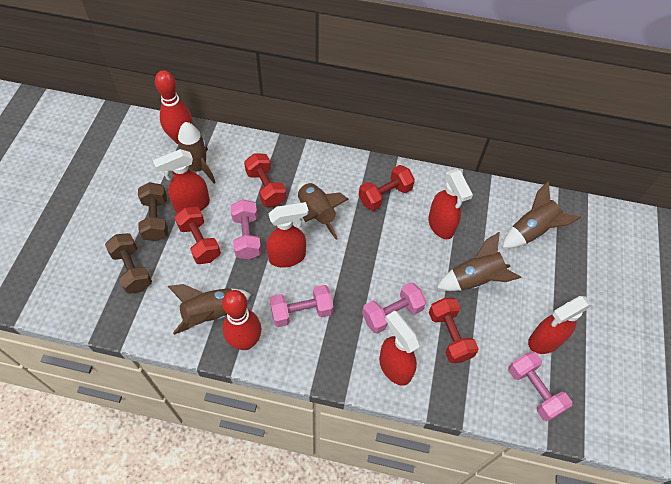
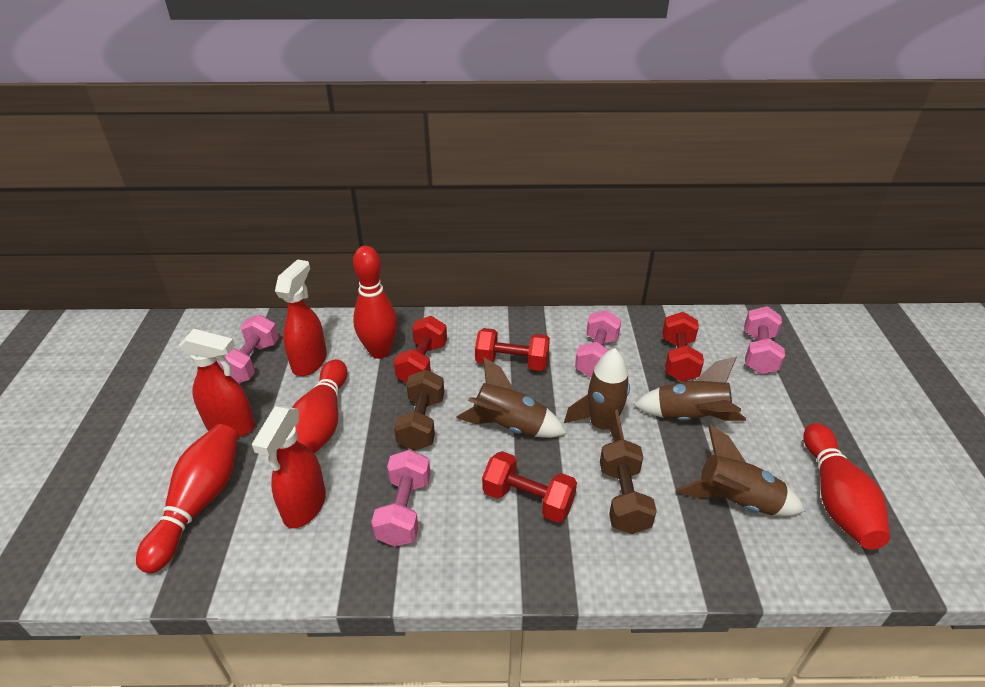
brown rocket: 5 -> 4
red bowling pin: 2 -> 4
red spray bottle: 5 -> 3

